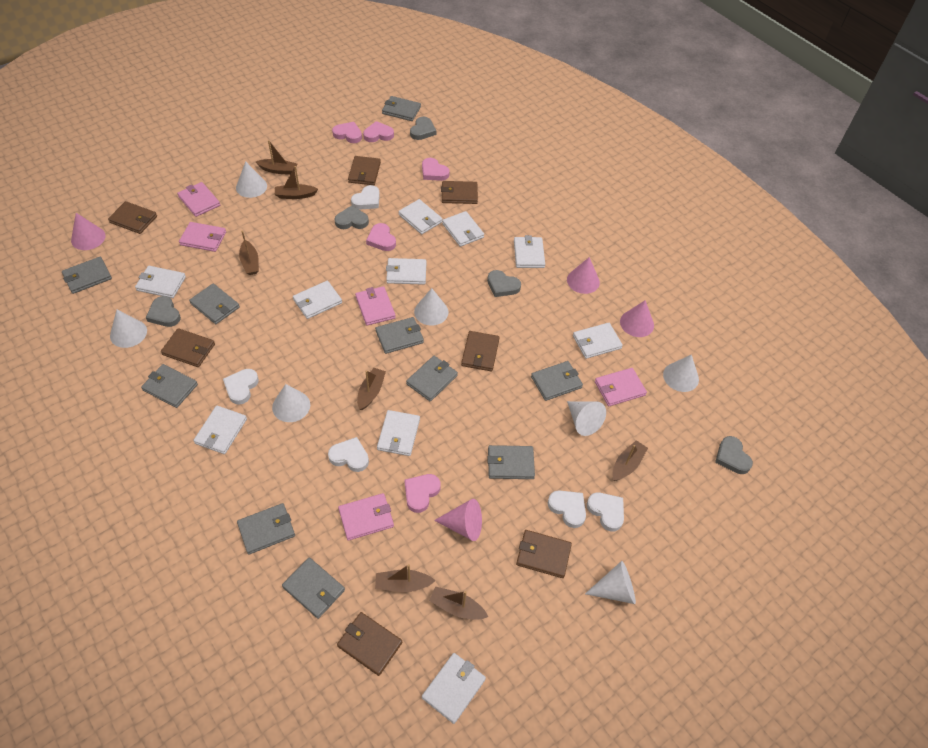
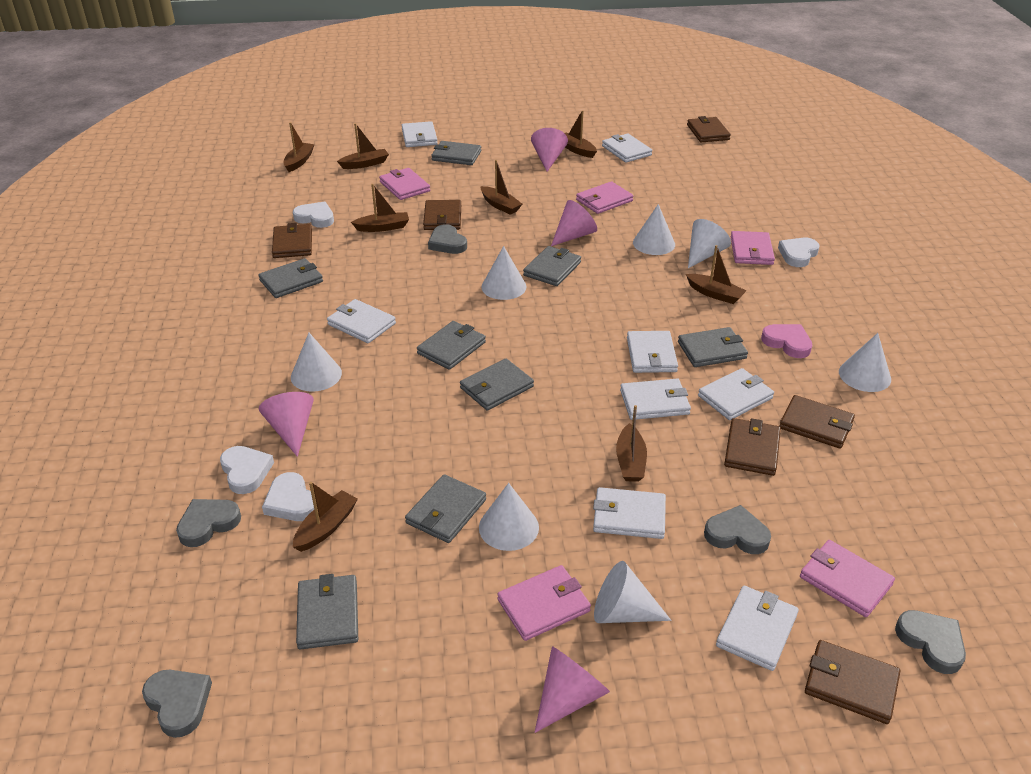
brown boat: 7 -> 8
brown wallet: 7 -> 6
grey wallet: 10 -> 8
pink heart: 5 -> 1
white heart: 5 -> 4
white wallet: 10 -> 8

